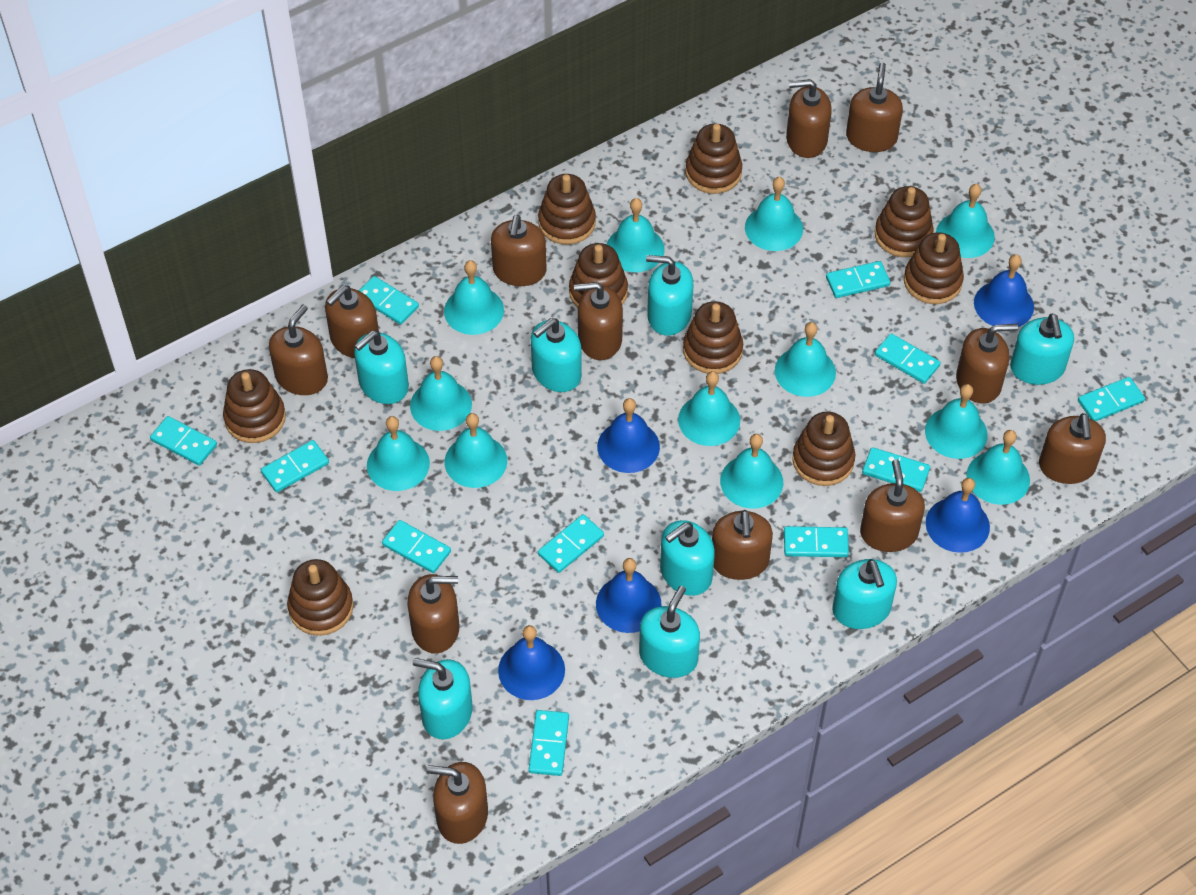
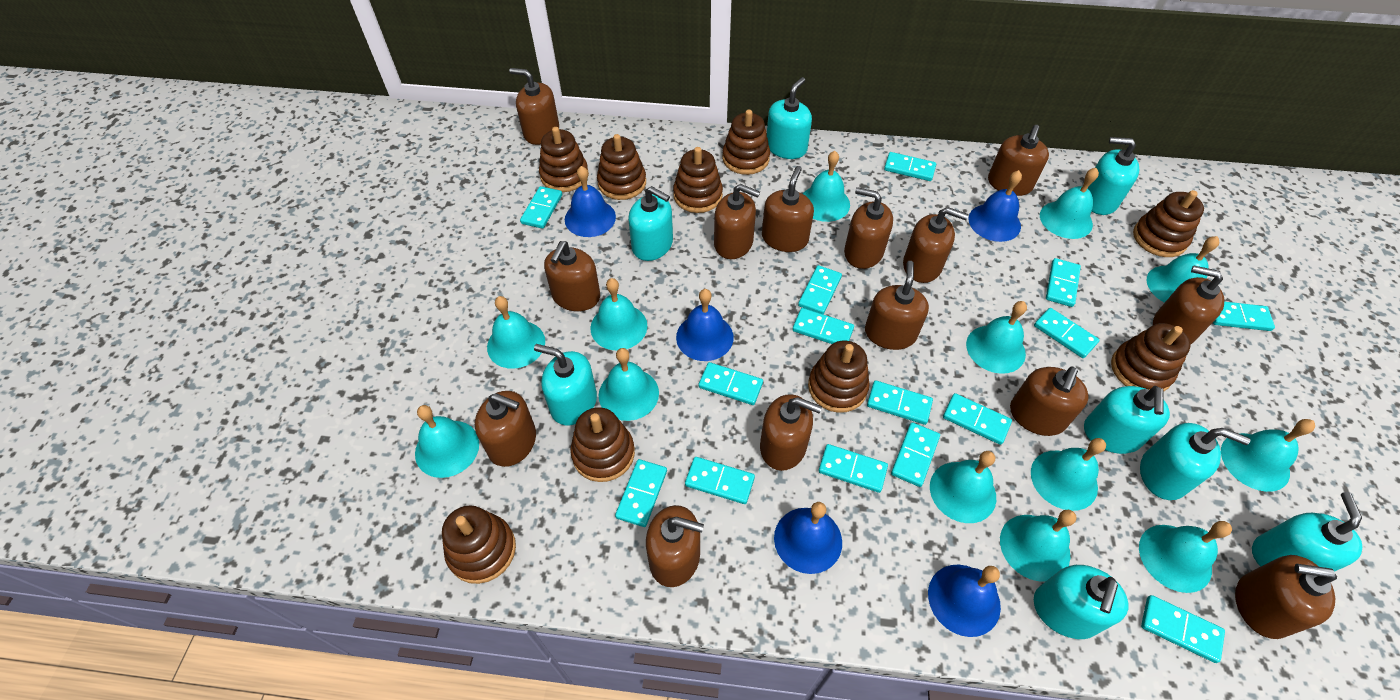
brown soap dispenser: 12 -> 14
turquoise bell: 12 -> 13
turquoise domino: 11 -> 15

